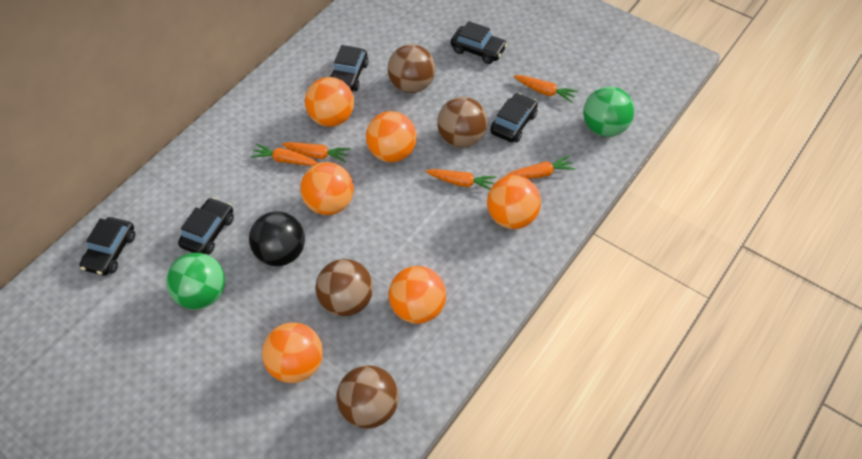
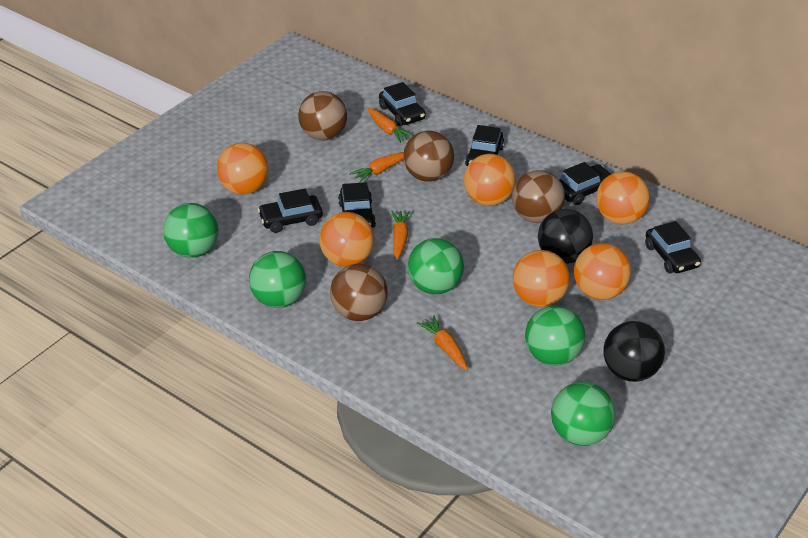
black ball: 1 -> 2
black car: 5 -> 6
green ball: 2 -> 5
orange carrot: 5 -> 4

